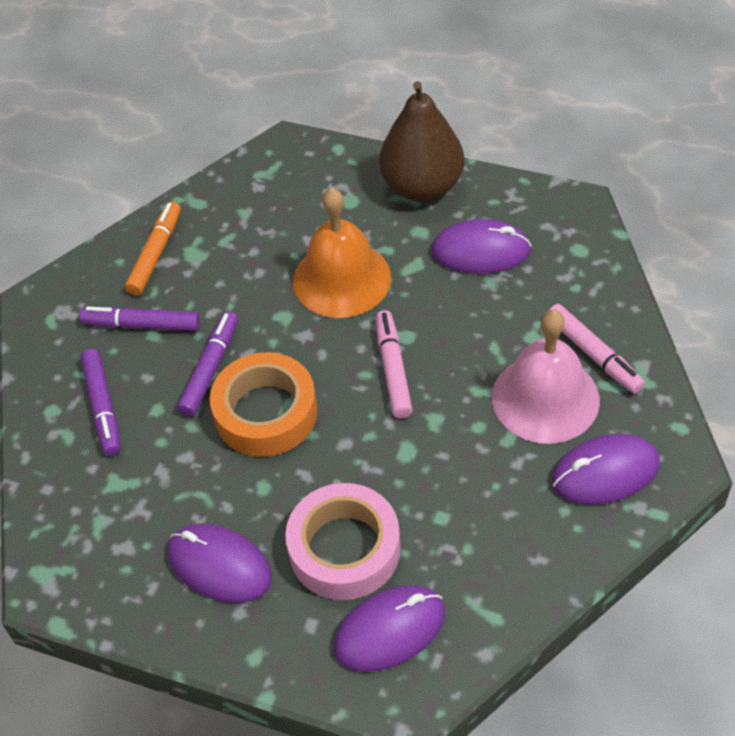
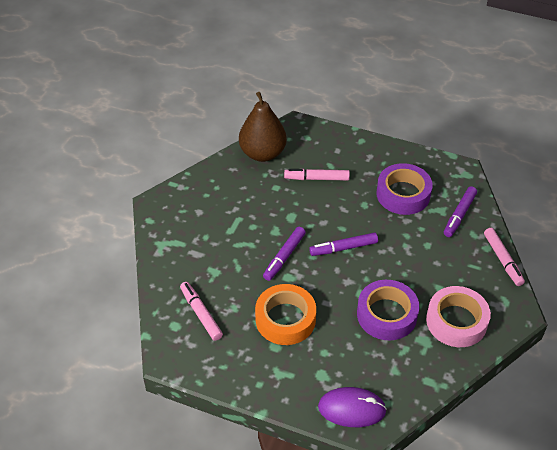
orange bell: 1 -> 0
orange marker: 1 -> 0
pink bell: 1 -> 0
pink marker: 2 -> 3
purple mouse: 4 -> 1
purple tape: 0 -> 2

